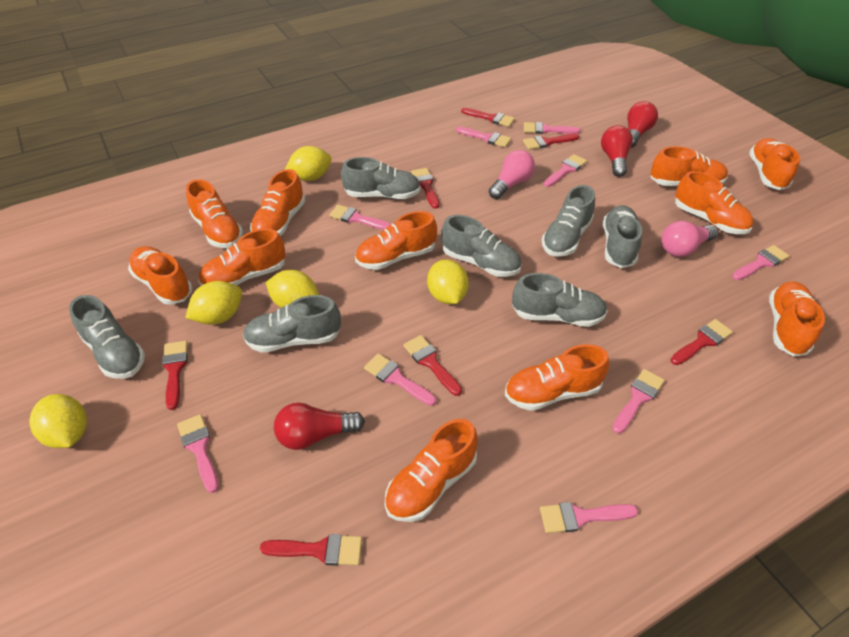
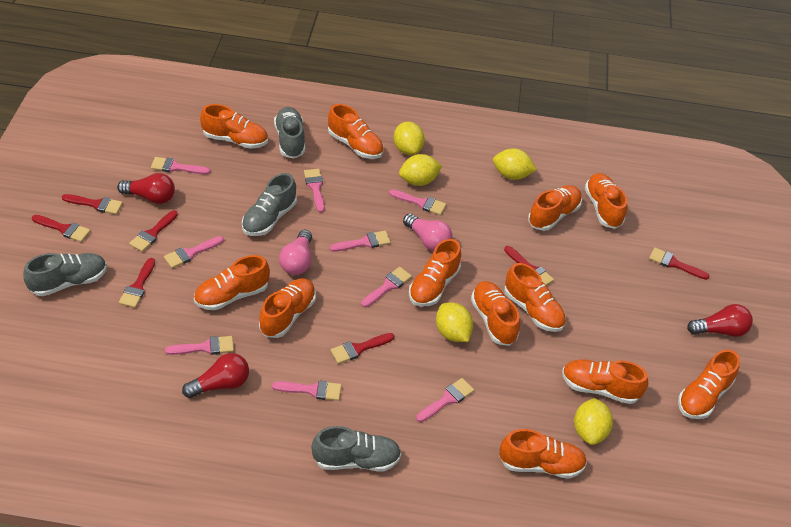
grey shoe: 7 -> 4
orange shoe: 11 -> 12

